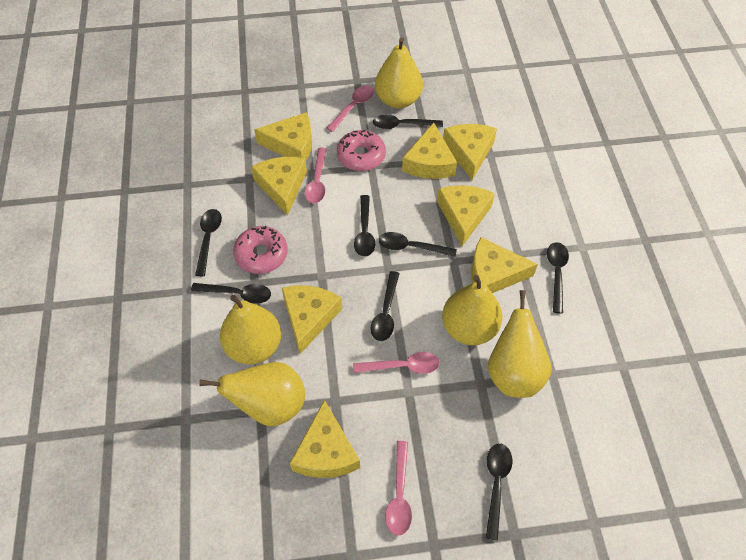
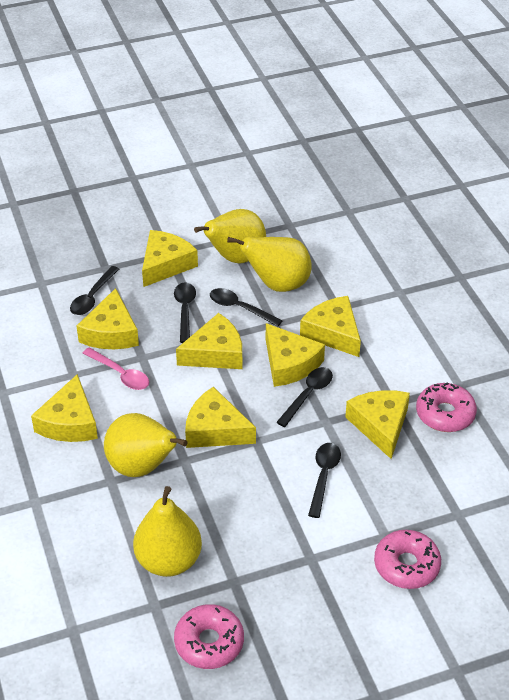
black spoon: 8 -> 5
pink donut: 2 -> 3
pink spoon: 4 -> 1
yellow pear: 5 -> 4

